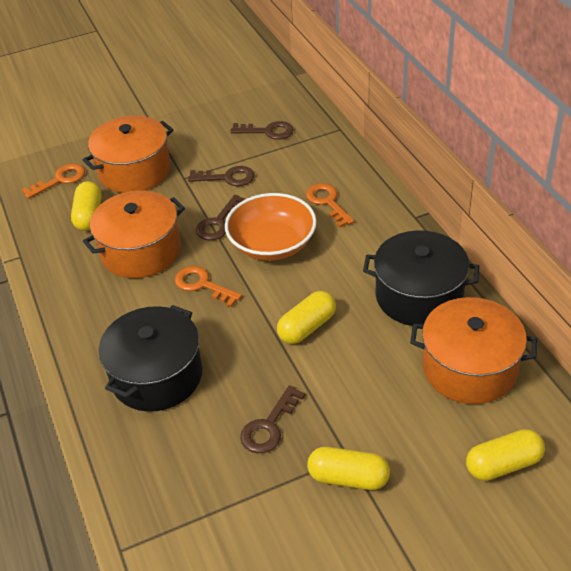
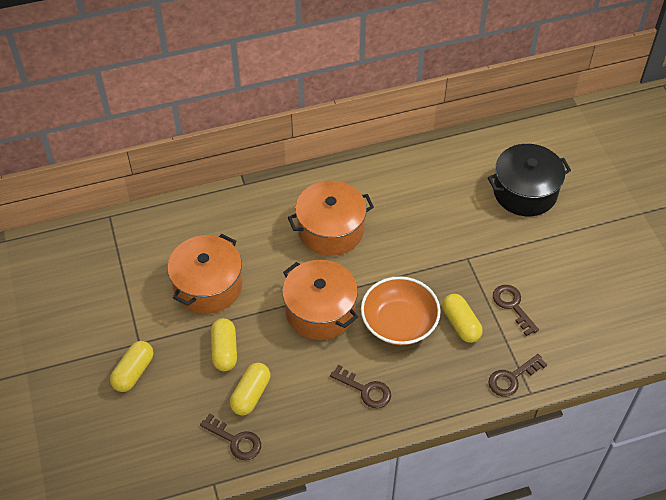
black pot: 2 -> 1
orange key: 3 -> 0

